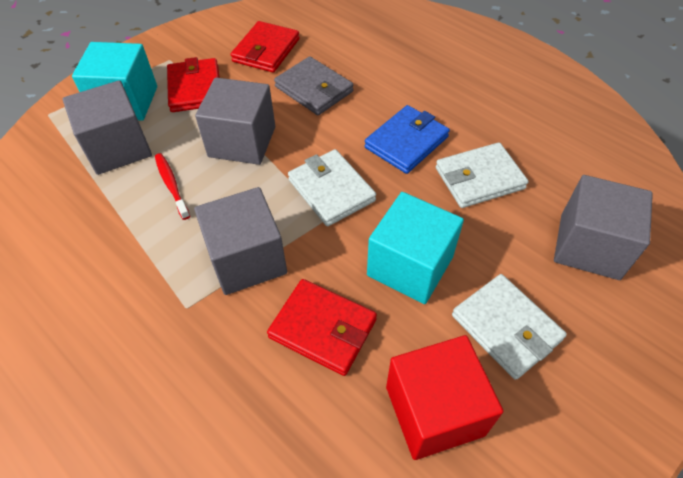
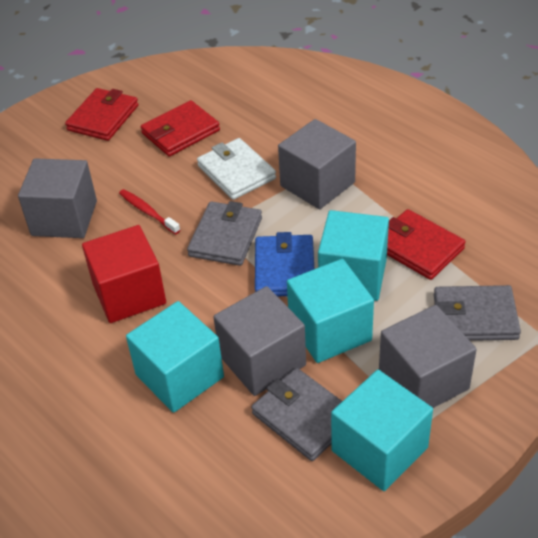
grey wallet: 1 -> 3
turquoise cube: 2 -> 4
white wallet: 3 -> 1

